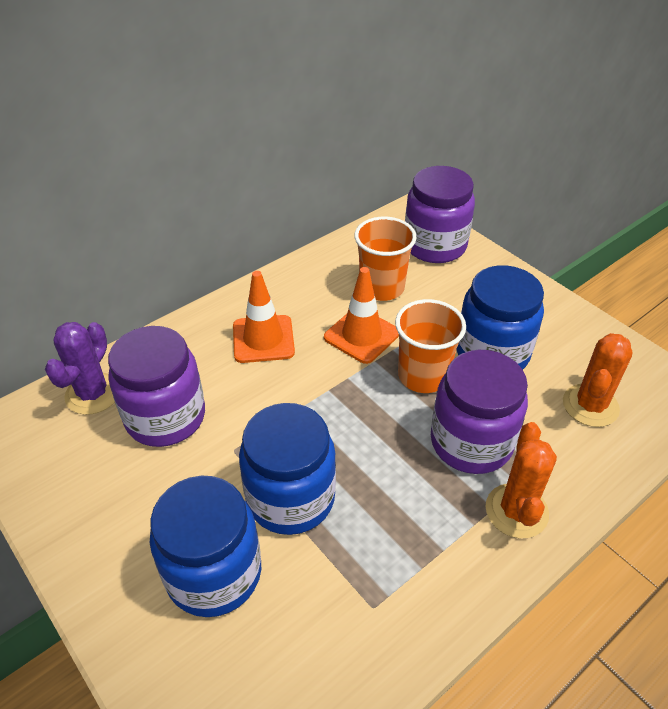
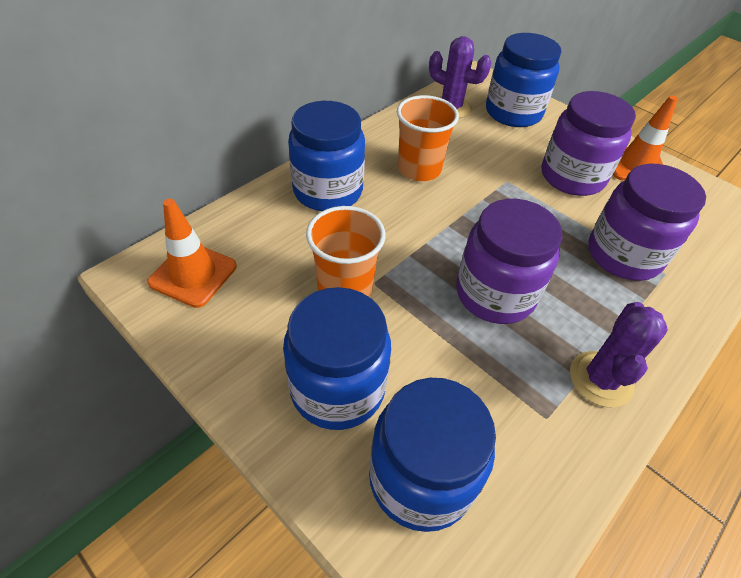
blue jar: 3 -> 4
orange cactus: 2 -> 0
purple cactus: 1 -> 2

